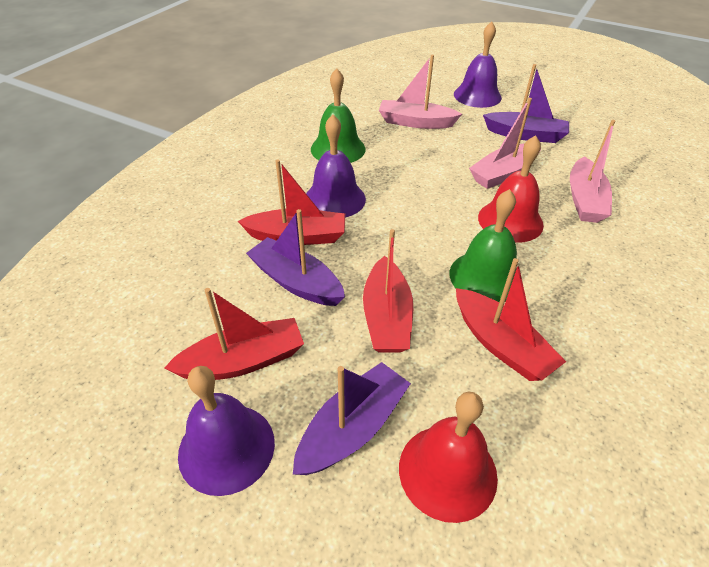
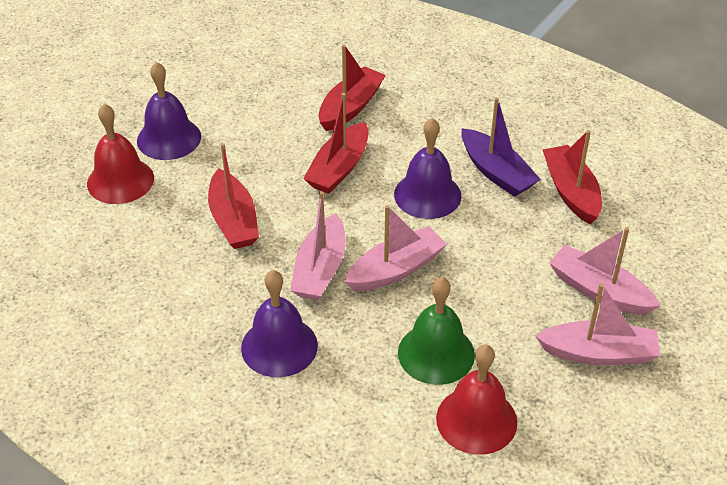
green bell: 2 -> 1
pink boat: 3 -> 4
purple boat: 3 -> 1

